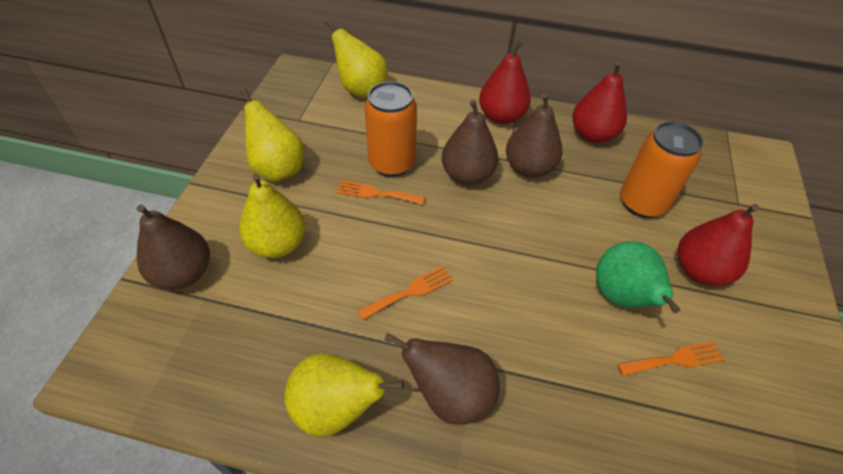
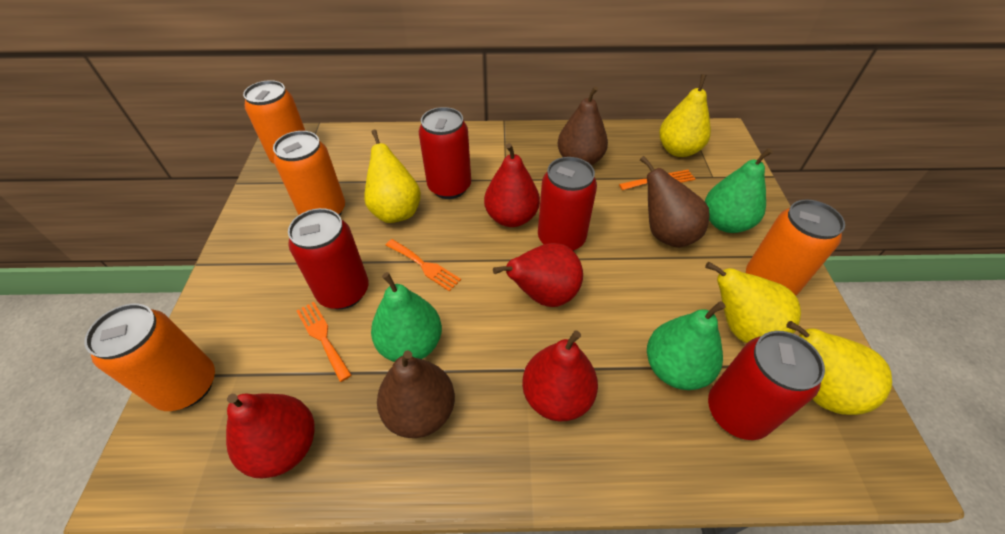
brown pear: 4 -> 3
green pear: 1 -> 3
orange can: 2 -> 4
red can: 0 -> 4
red pear: 3 -> 4

